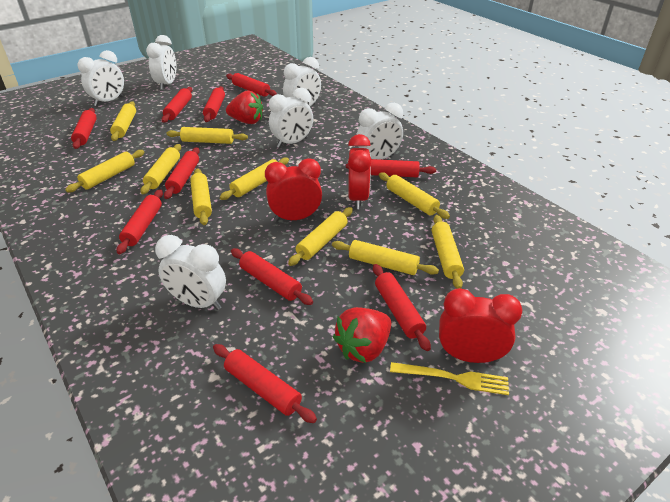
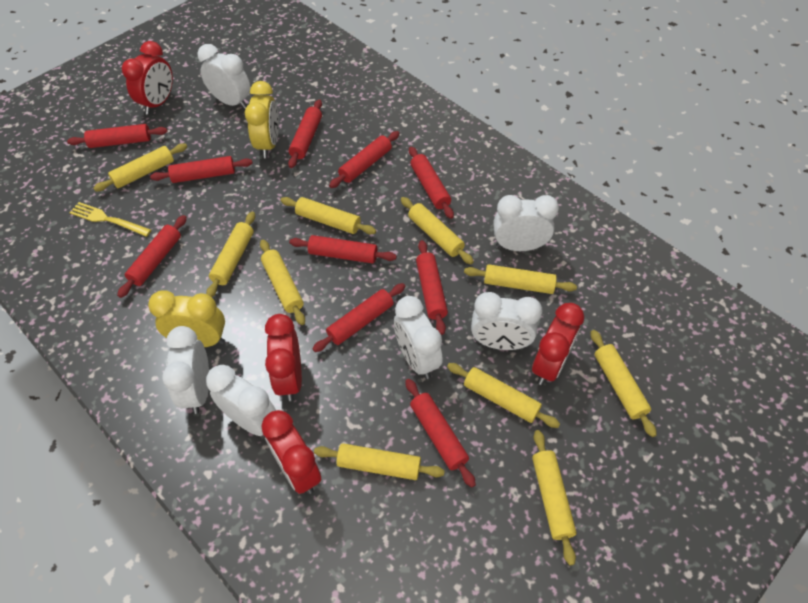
red clock: 3 -> 4
red strawberry: 2 -> 0
yellow clock: 0 -> 2

